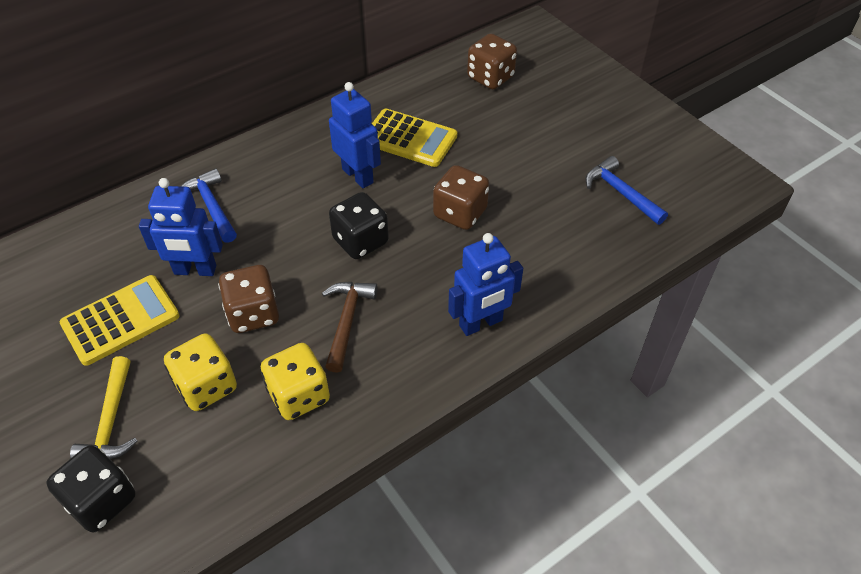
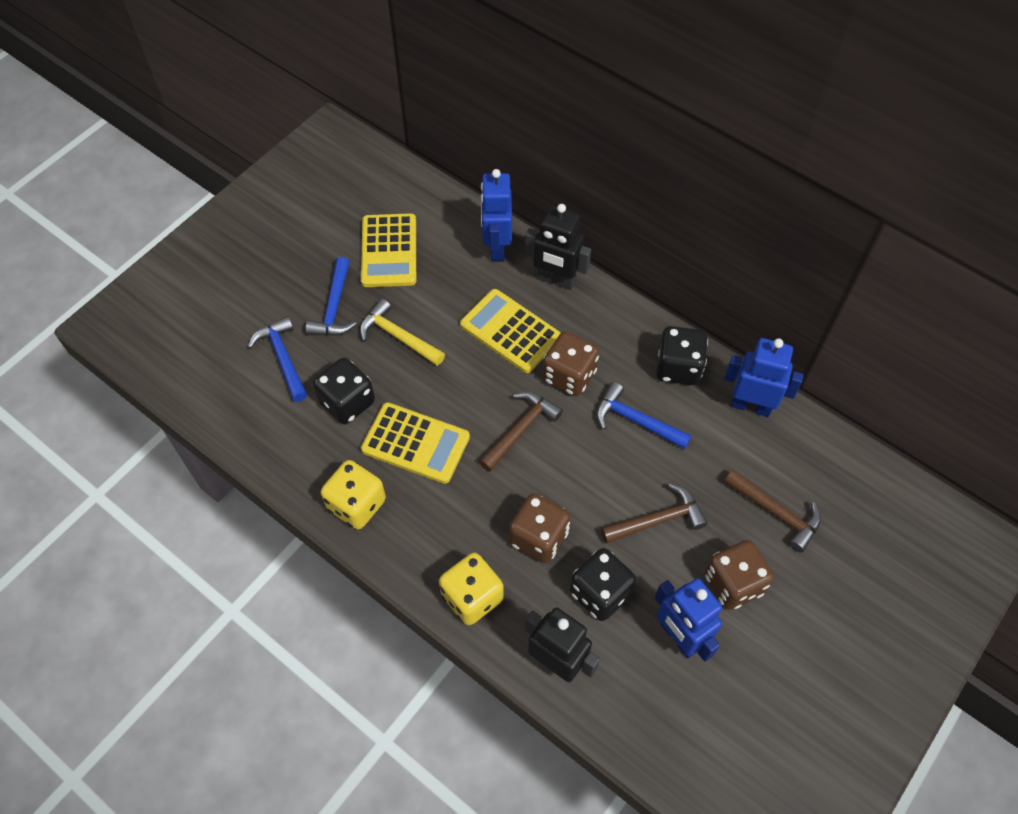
black dice: 2 -> 3
black robot: 0 -> 2
blue hammer: 2 -> 3
brown hammer: 1 -> 3
yellow calculator: 2 -> 3

